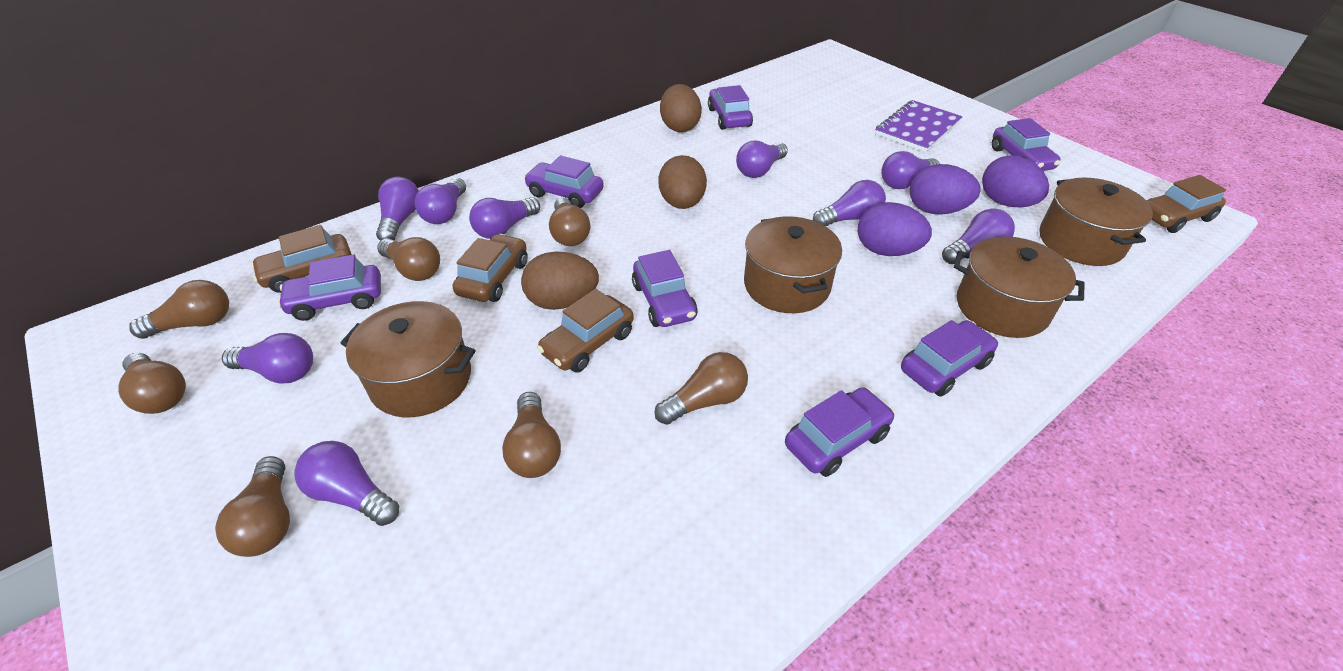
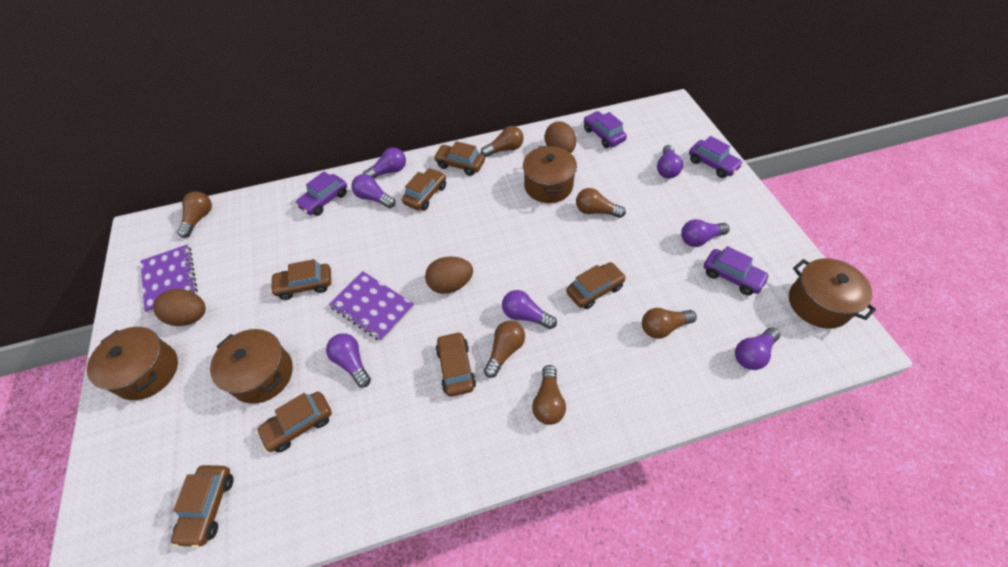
brown car: 4 -> 7
brown light bulb: 7 -> 6
purple car: 7 -> 4
purple egg: 3 -> 0
purple light bulb: 9 -> 7
purple notebook: 1 -> 2

